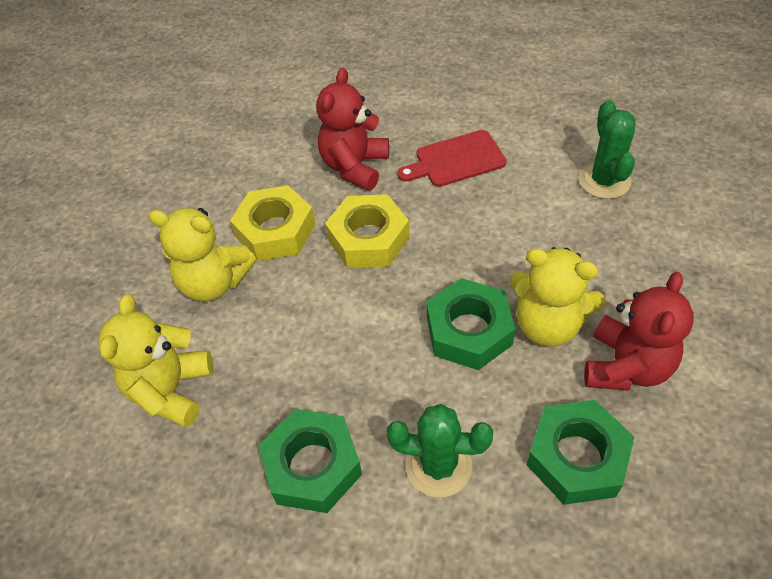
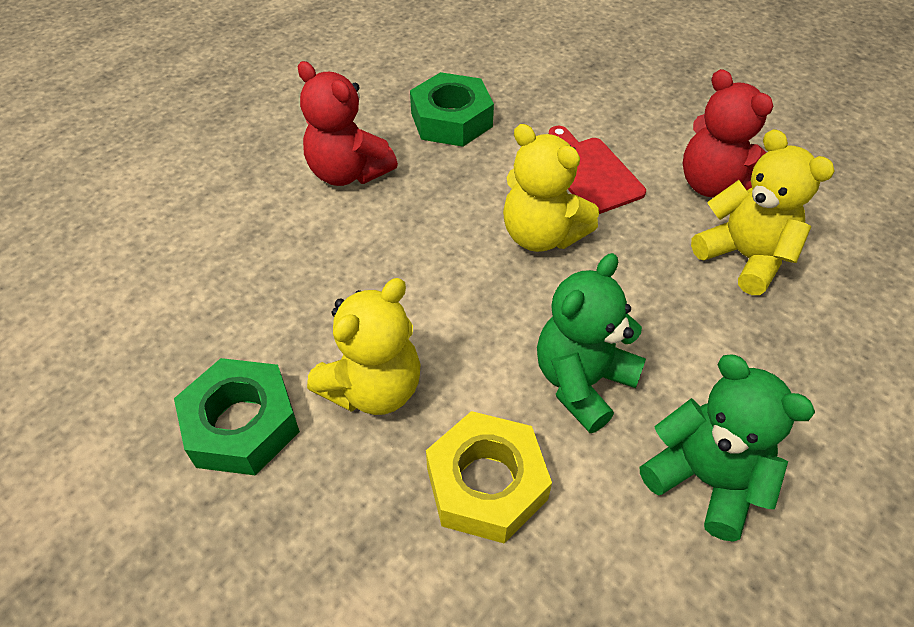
green cactus: 2 -> 0
green nut: 3 -> 2
green teddy bear: 0 -> 2
yellow nut: 2 -> 1

